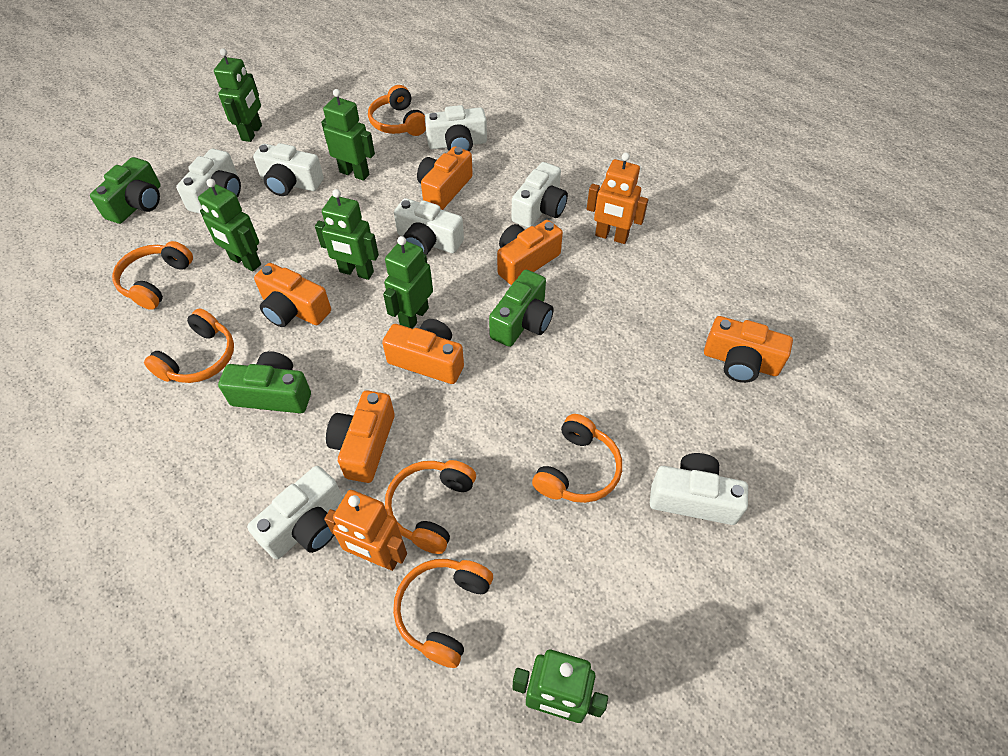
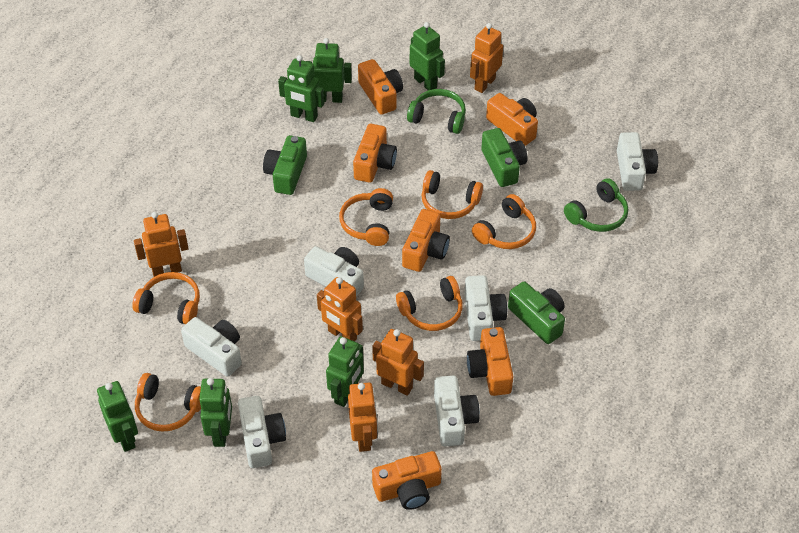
green headphones: 0 -> 2
orange robot: 2 -> 5
white camera: 7 -> 6

